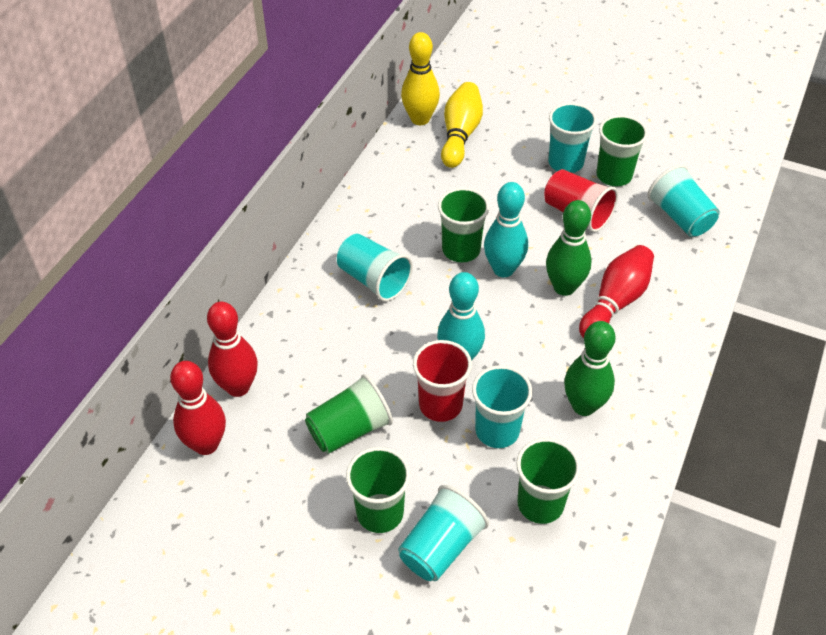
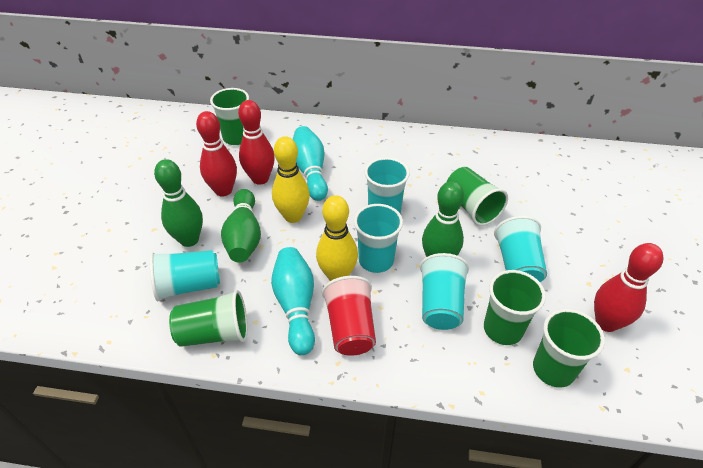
green bowling pin: 2 -> 3
red cup: 2 -> 1

